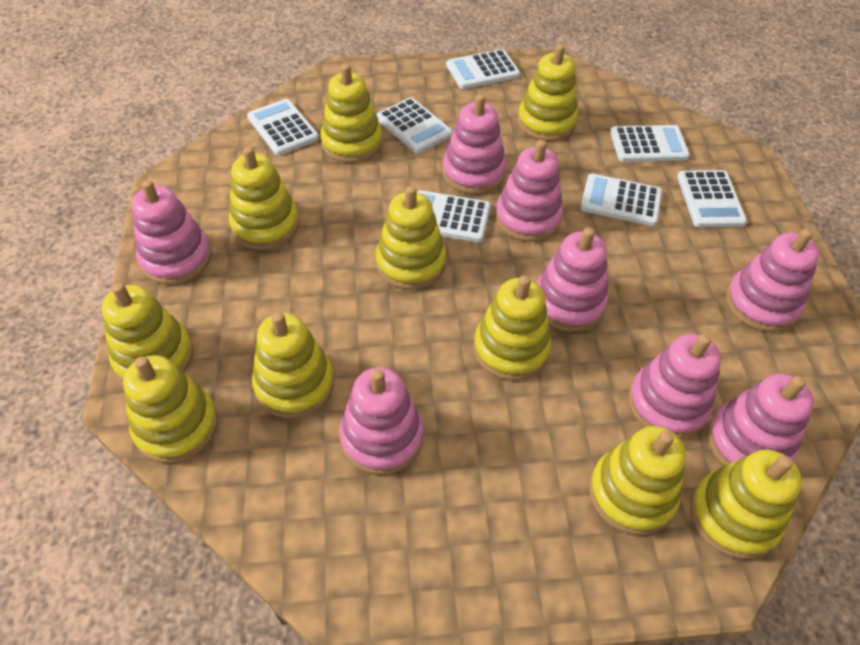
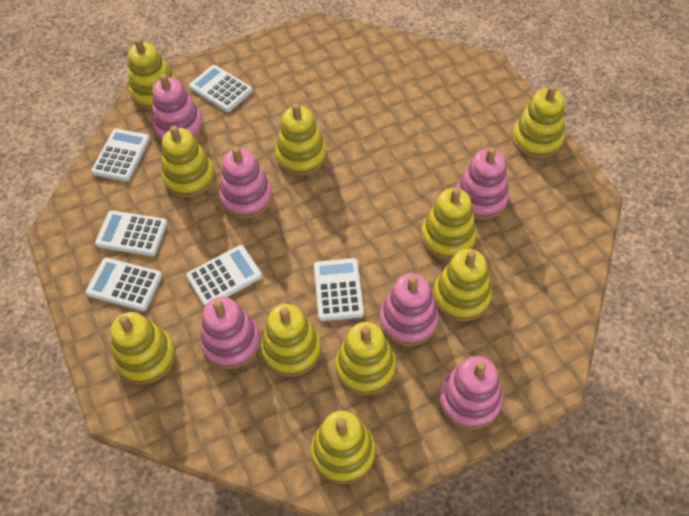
pink stacking toy: 8 -> 6
white calculator: 7 -> 6

